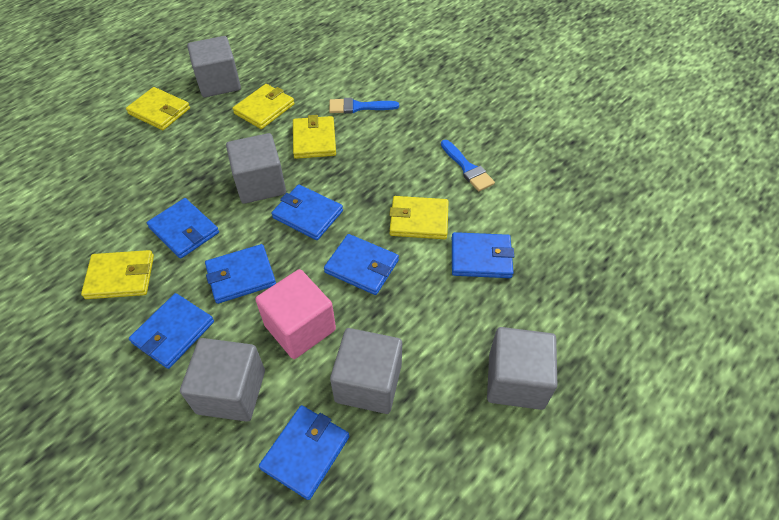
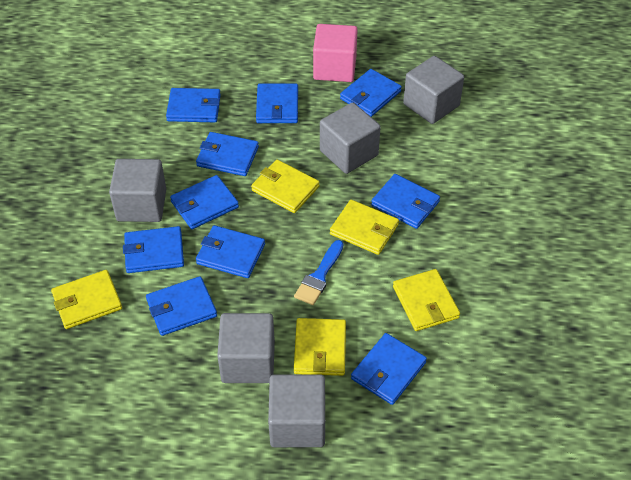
blue brush: 2 -> 1
blue wallet: 7 -> 10

